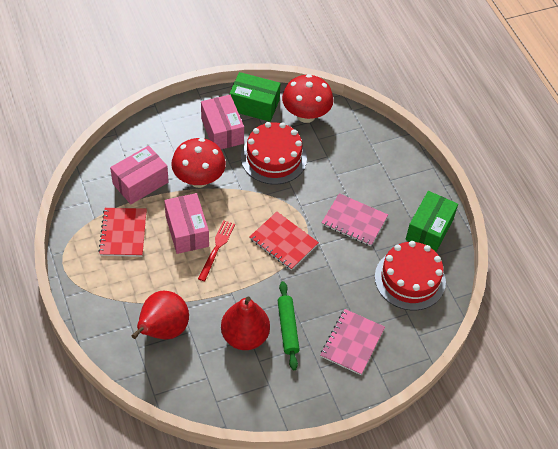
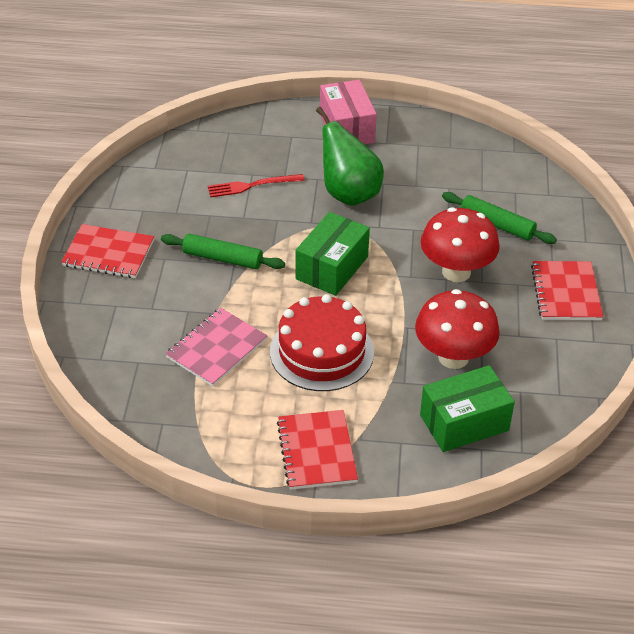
green pear: 0 -> 1
green rolling pin: 1 -> 2
pink box: 3 -> 1
pink notebook: 2 -> 1
red cake: 2 -> 1
red notebook: 2 -> 3
red pear: 2 -> 0

